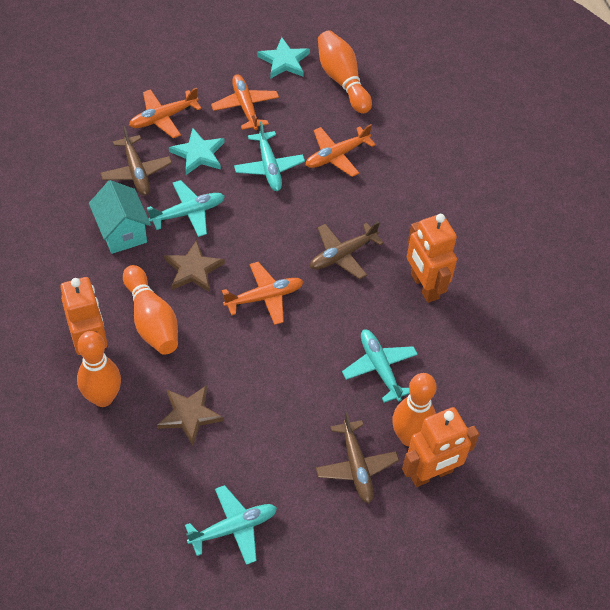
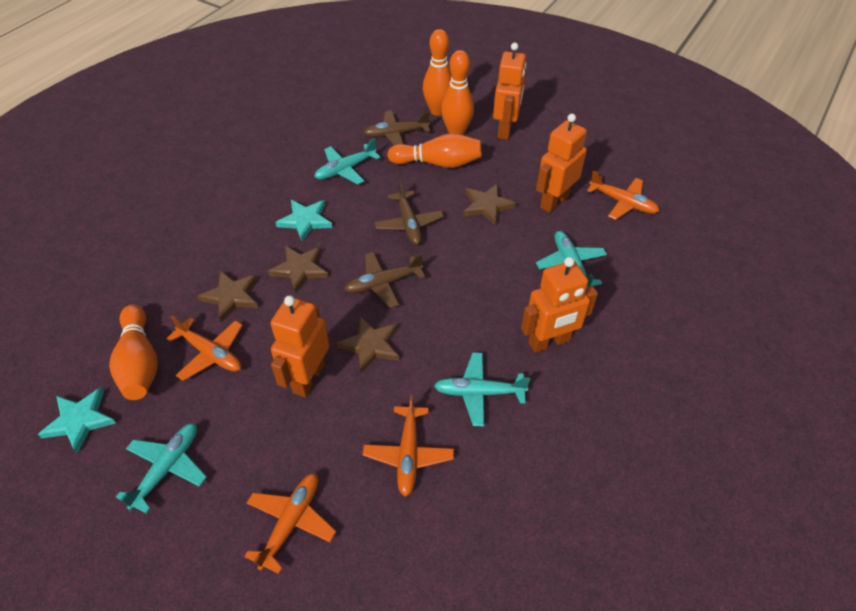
brown star: 2 -> 4
orange robot: 3 -> 4
turquoise house: 1 -> 0

